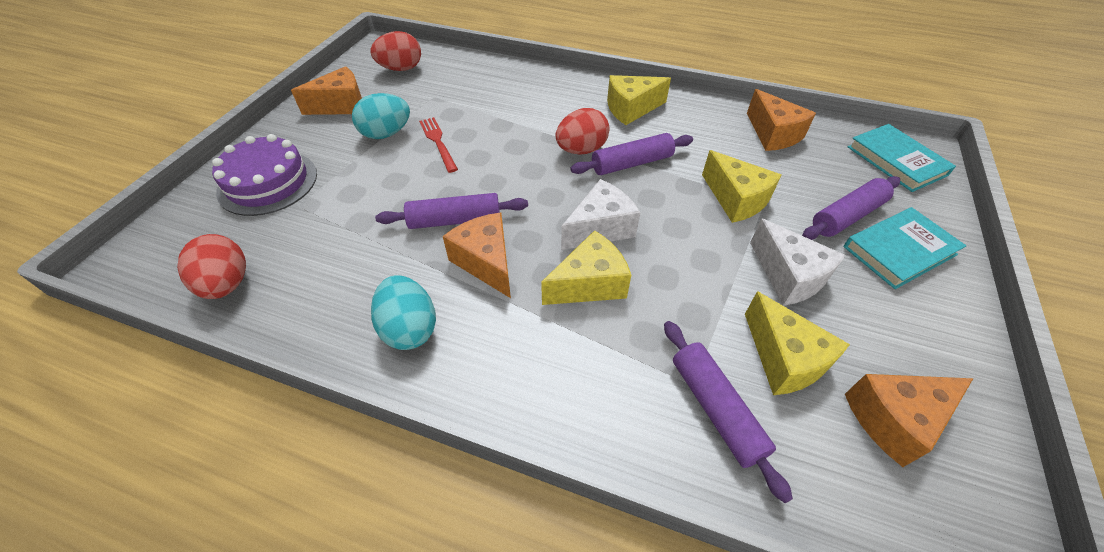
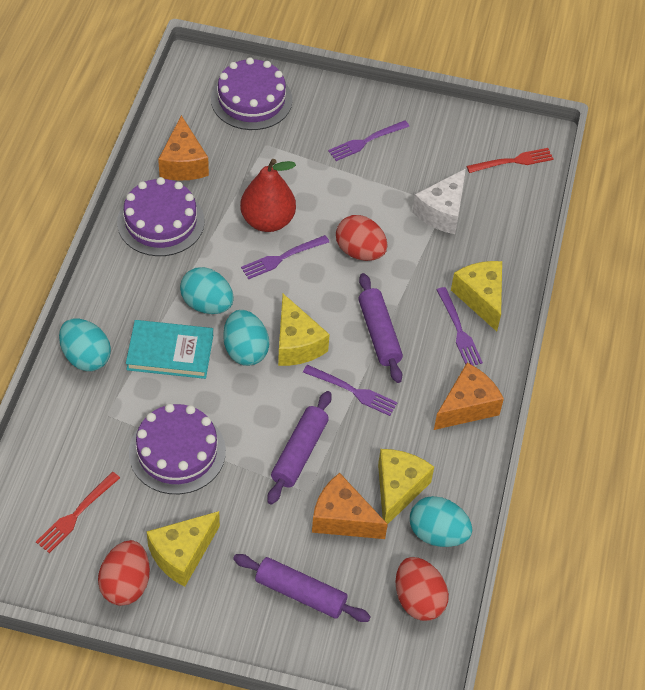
orange cheese: 4 -> 3
purple cake: 1 -> 3
purple fork: 0 -> 4
purple rolling pin: 4 -> 3
red fork: 1 -> 2
red pear: 0 -> 1
turquoise book: 2 -> 1
turquoise egg: 2 -> 4
white cheese: 2 -> 1

